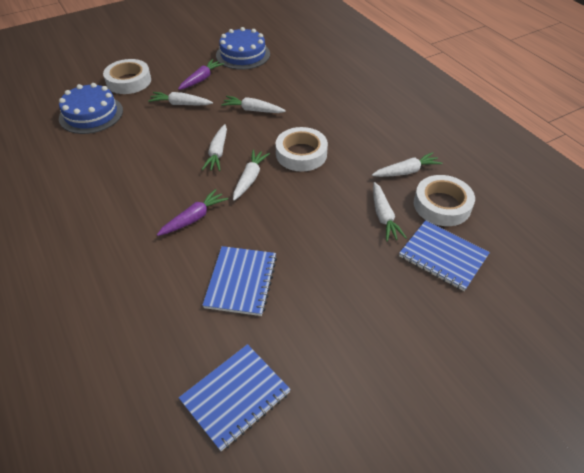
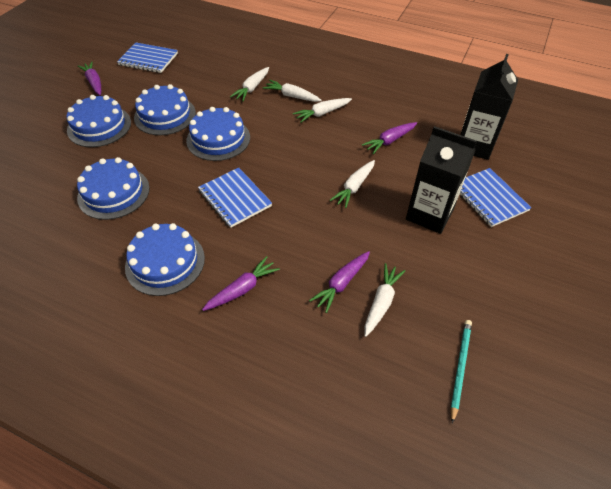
black carton: 0 -> 2
blue cake: 2 -> 5
purple carrot: 2 -> 4
turquoise pencil: 0 -> 1
white carrot: 6 -> 5
white tape: 3 -> 0

